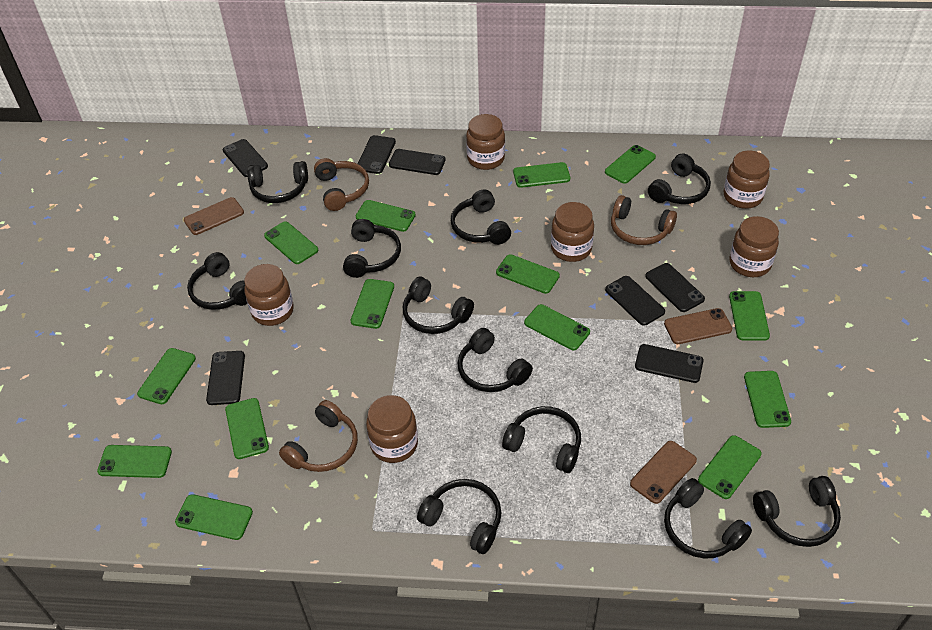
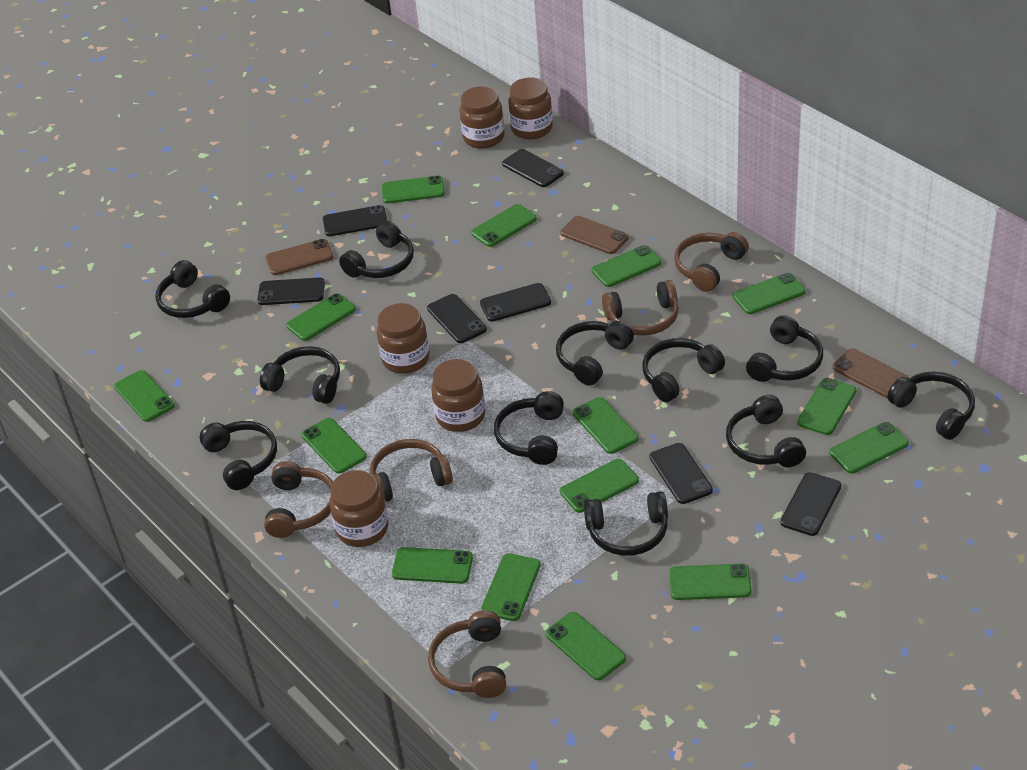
brown headphones: 3 -> 5
brown jar: 6 -> 5
green phone: 14 -> 15

